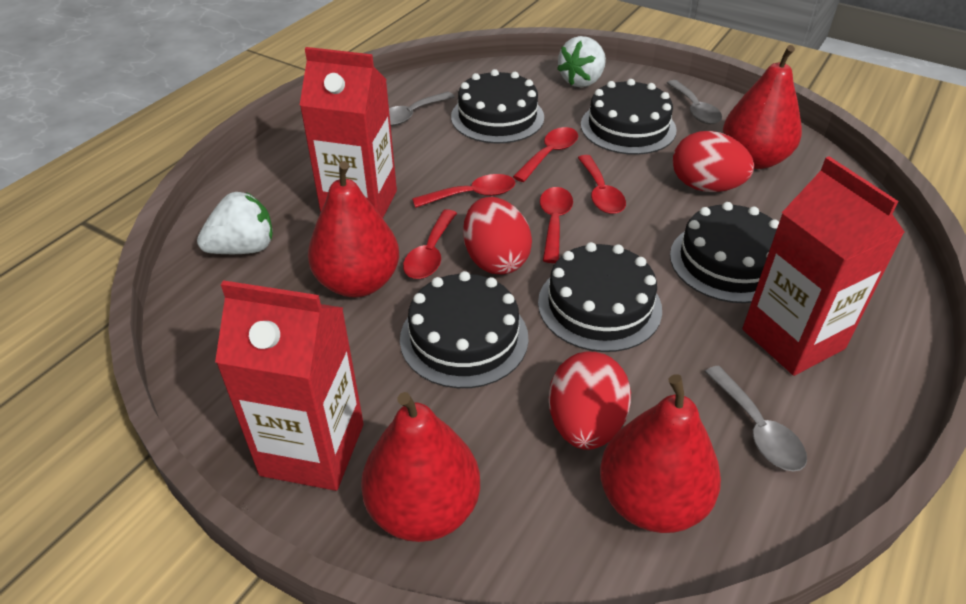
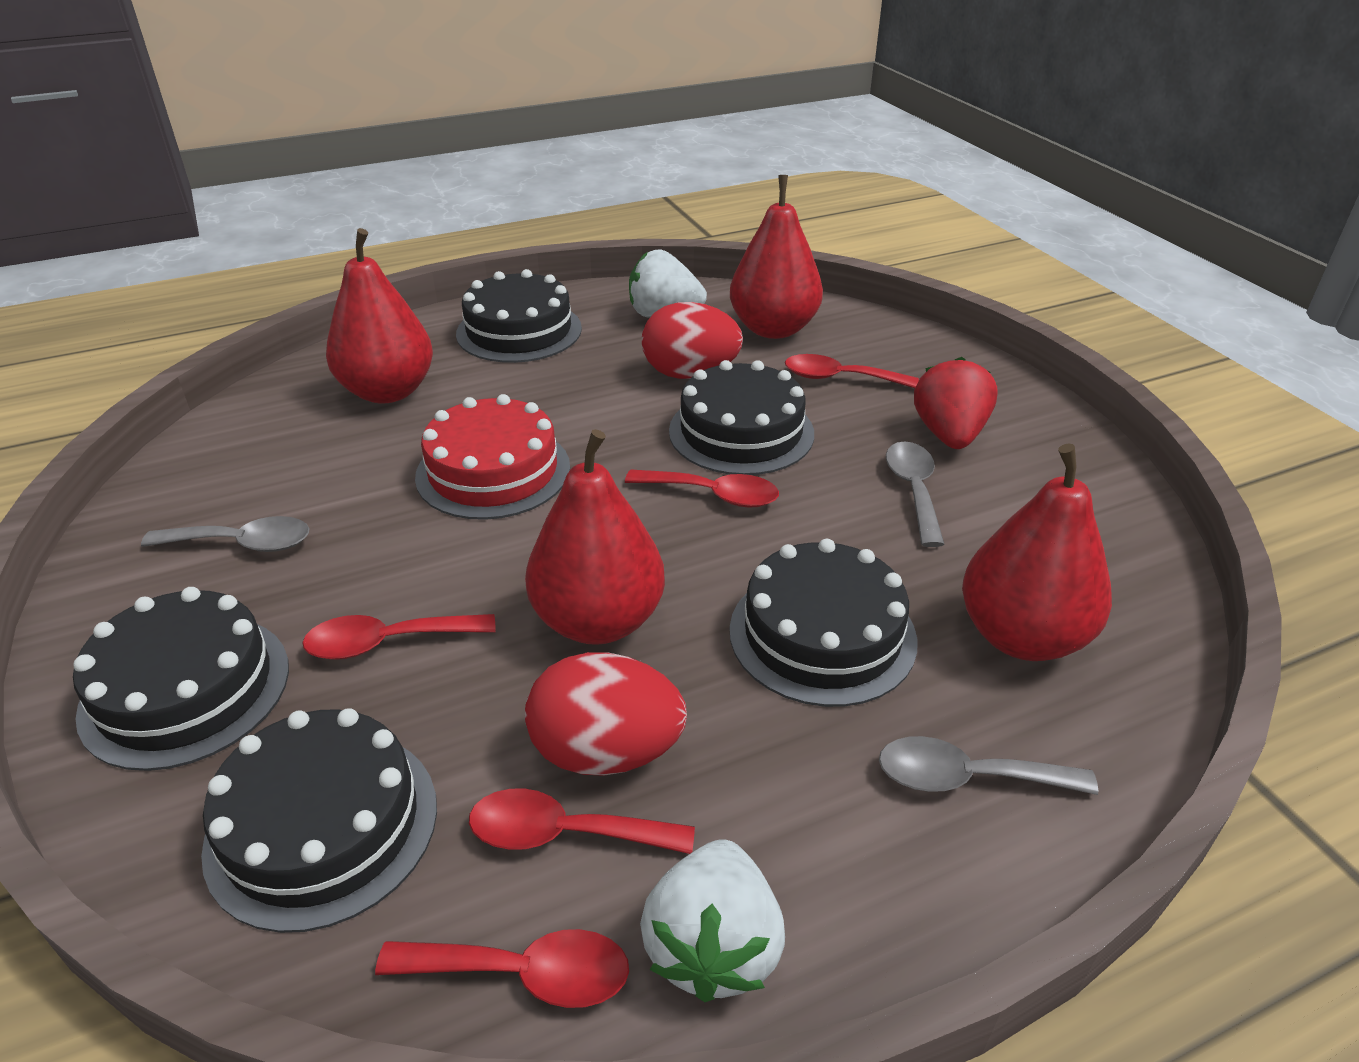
red cake: 0 -> 1
red carton: 3 -> 0
red egg: 3 -> 2
red strawberry: 0 -> 1

